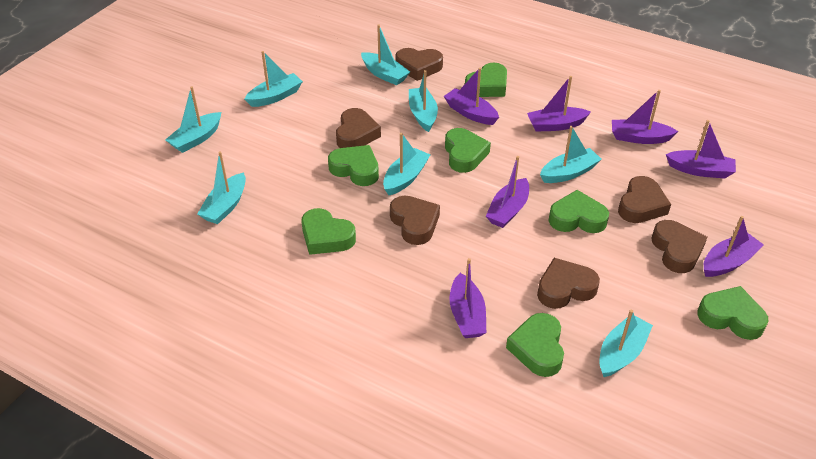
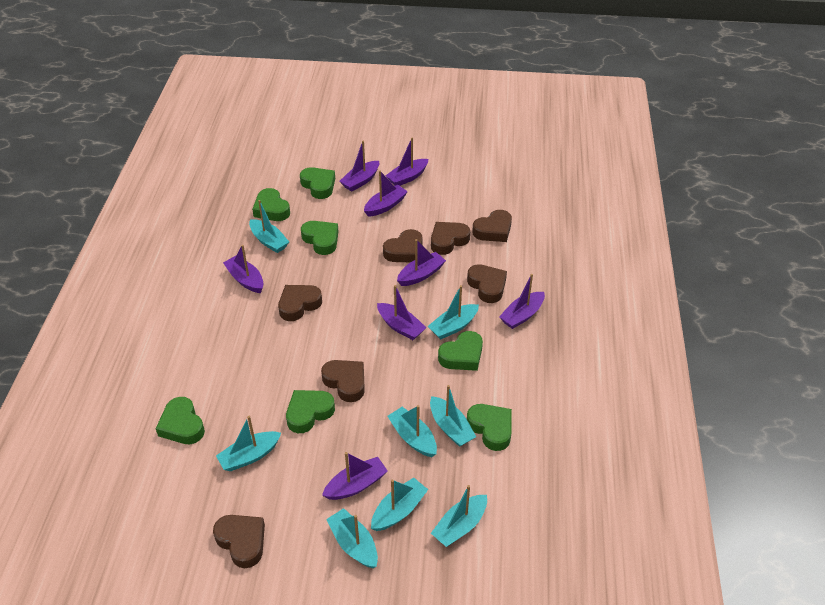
brown heart: 6 -> 7
purple boat: 7 -> 8

